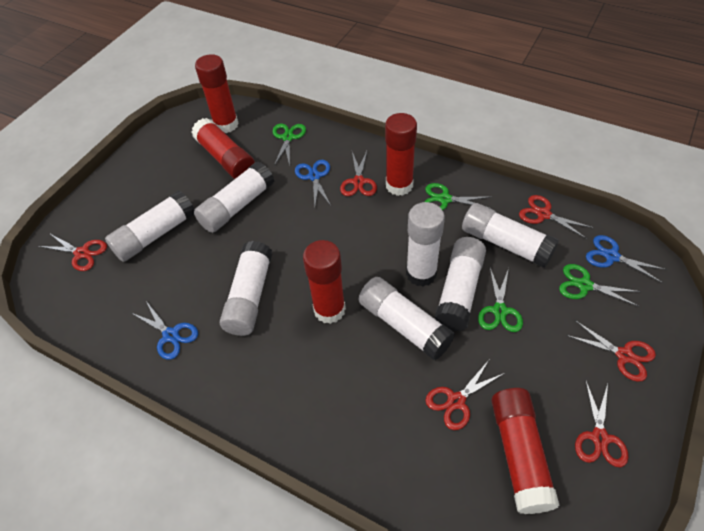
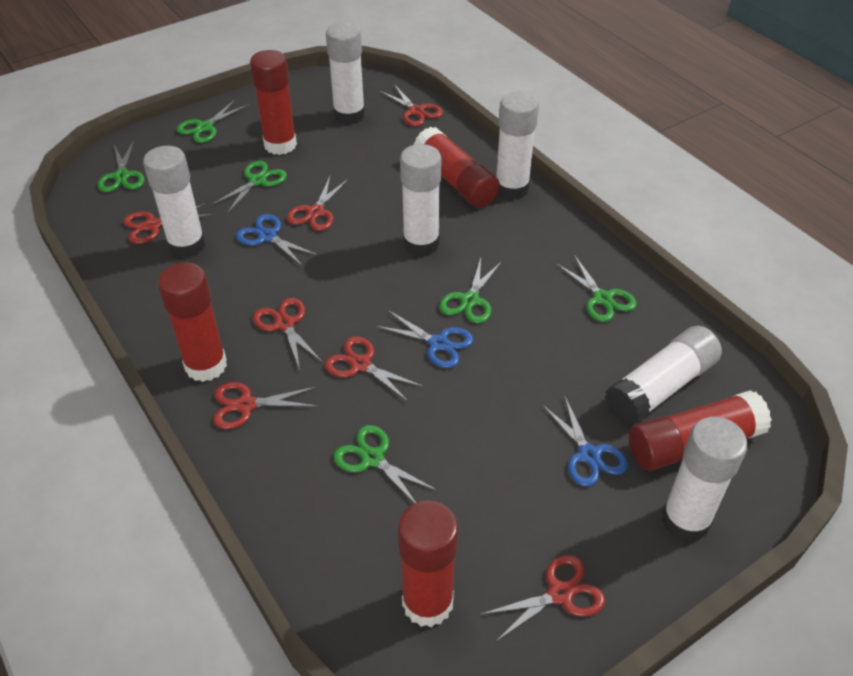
green scissors: 4 -> 6
red scissors: 6 -> 7
white glue stick: 7 -> 6

